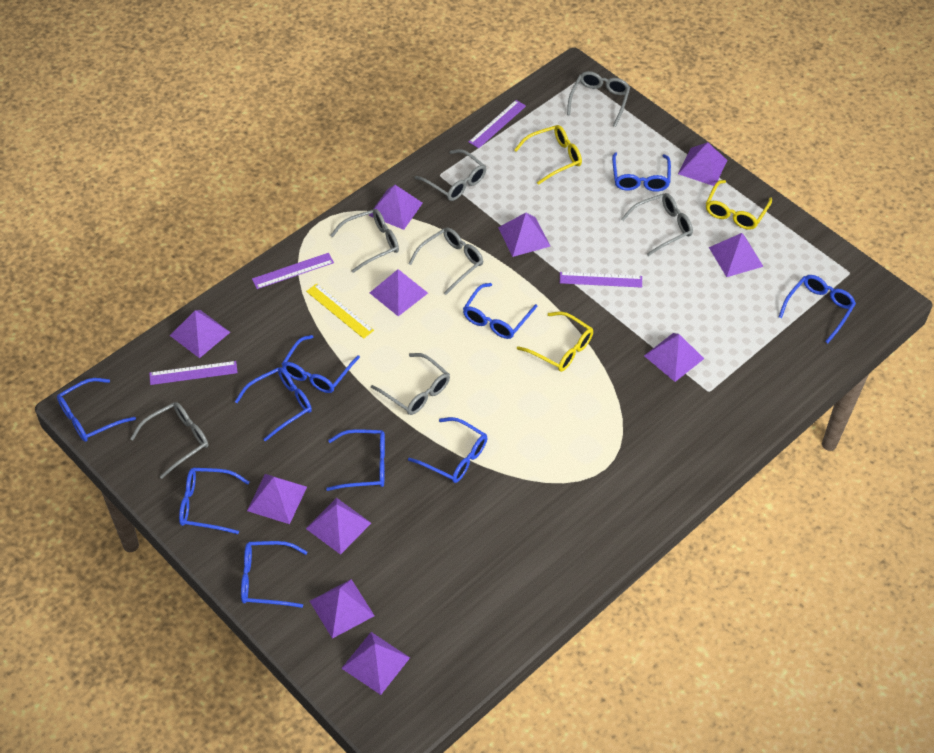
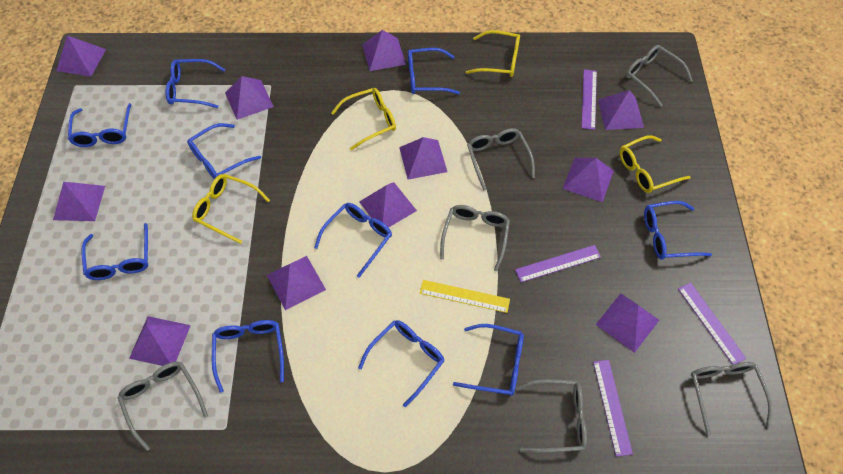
grey glasses: 7 -> 6
yellow glasses: 3 -> 4

